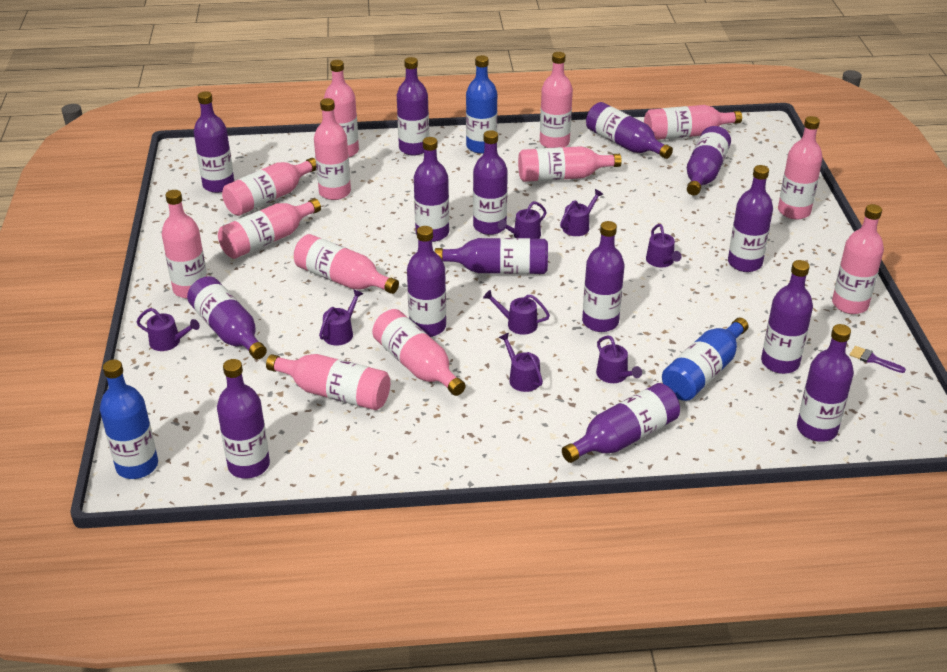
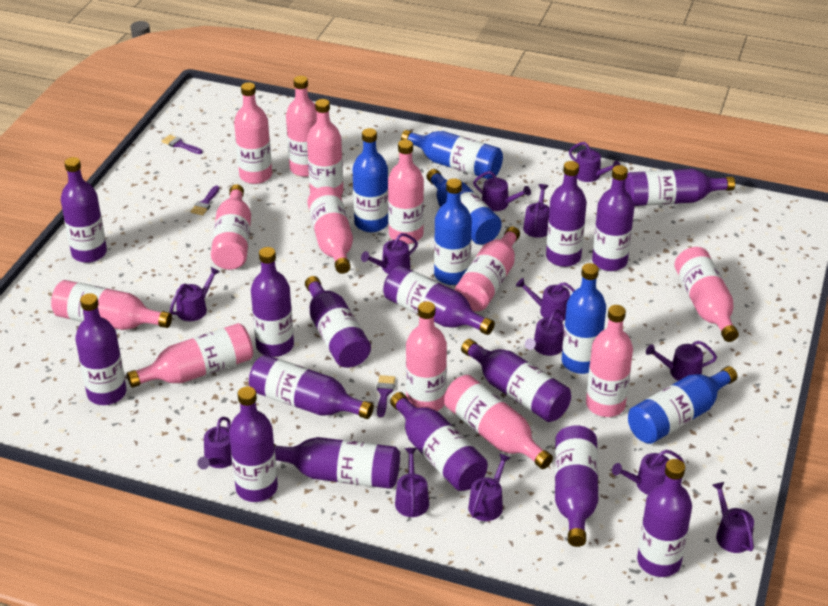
blue bottle: 3 -> 6
purple brush: 1 -> 3
purple watering can: 8 -> 13

